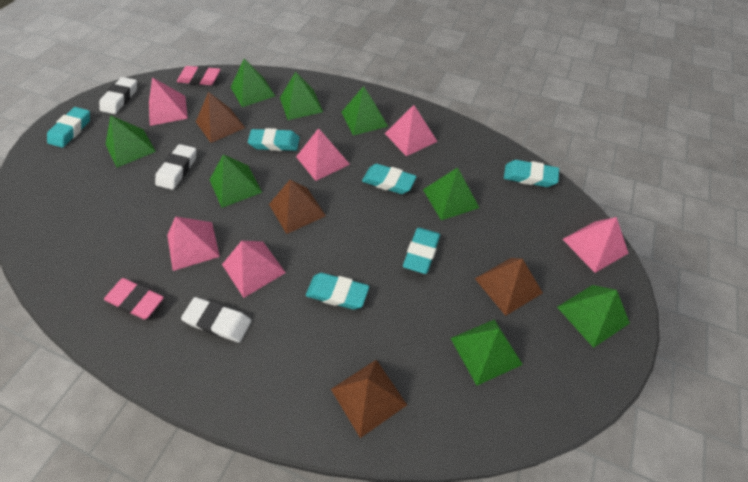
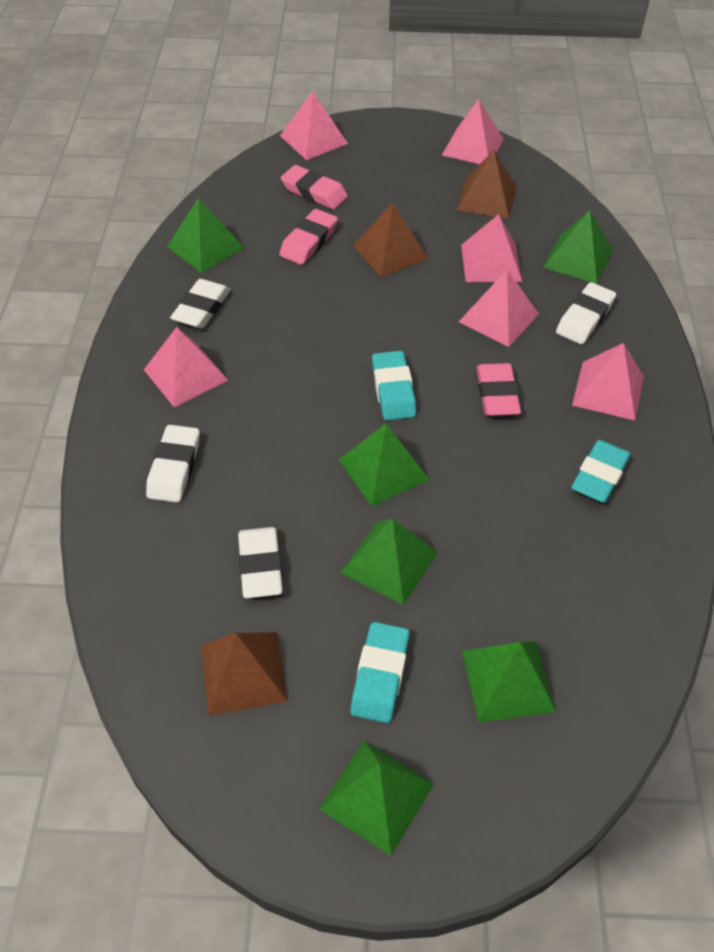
brown pyramid: 4 -> 3
green pyramid: 8 -> 6
pink eraser: 2 -> 3
turquoise eraser: 6 -> 3
white eraser: 3 -> 4

